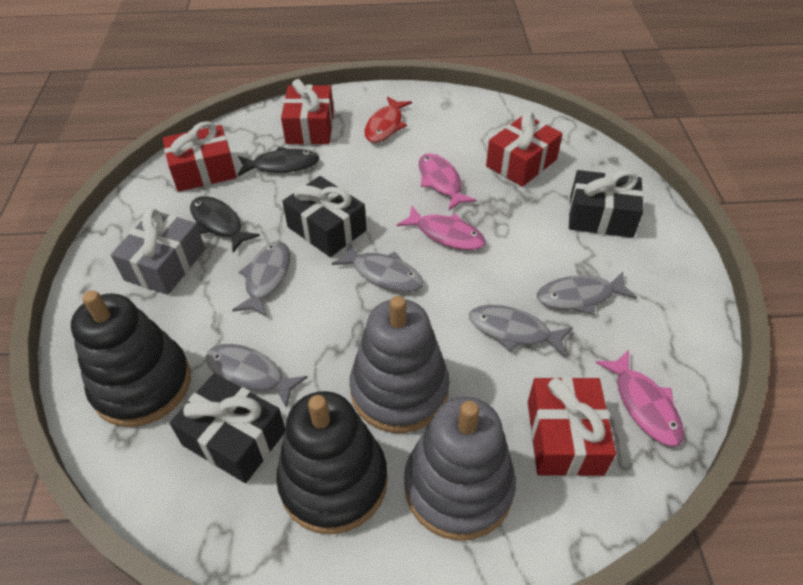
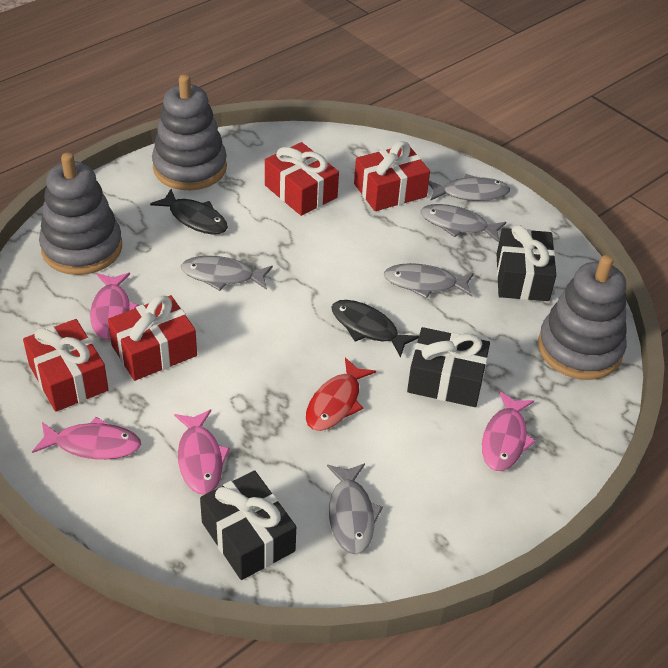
black stacking toy: 2 -> 0
grey gift: 1 -> 0
grey stacking toy: 2 -> 3
pink fish: 3 -> 4

